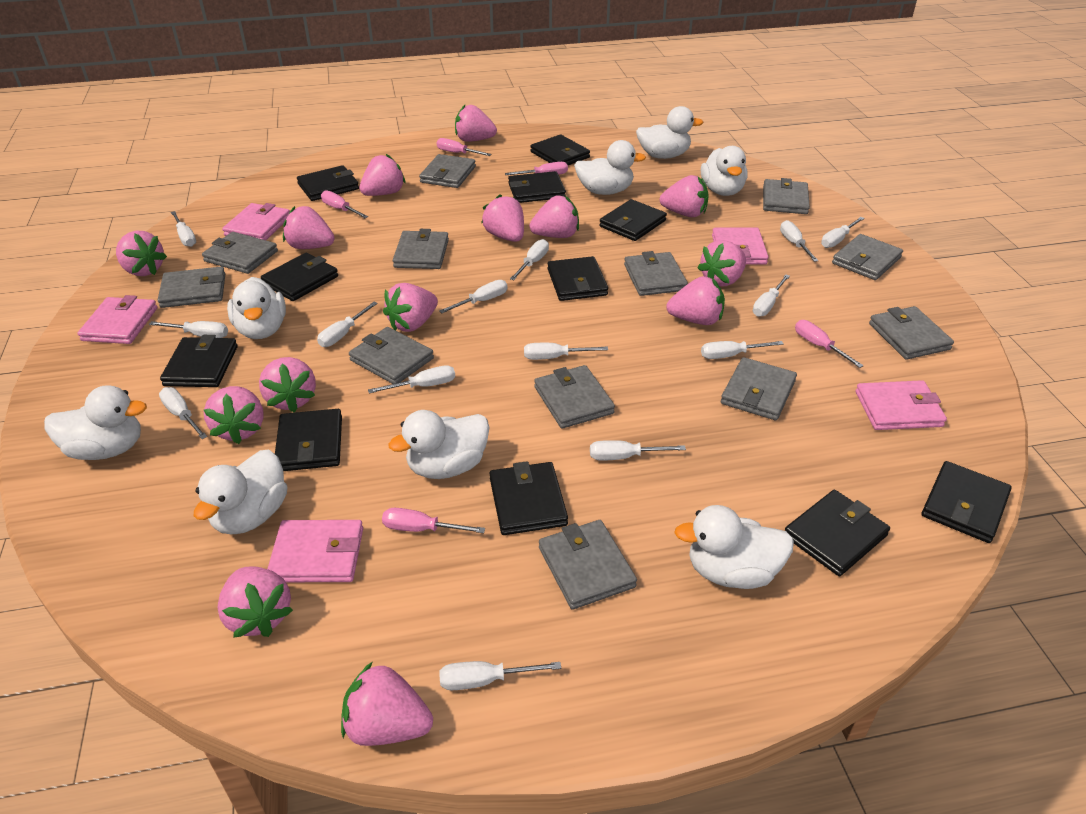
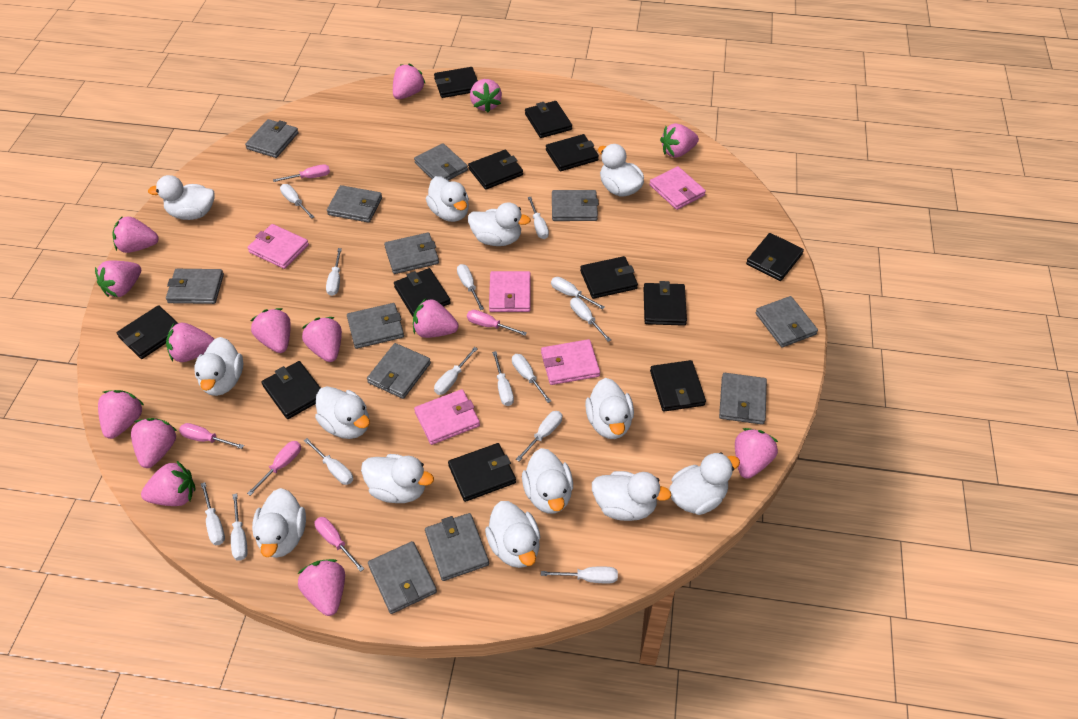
black wallet: 11 -> 12
white duck: 8 -> 13

